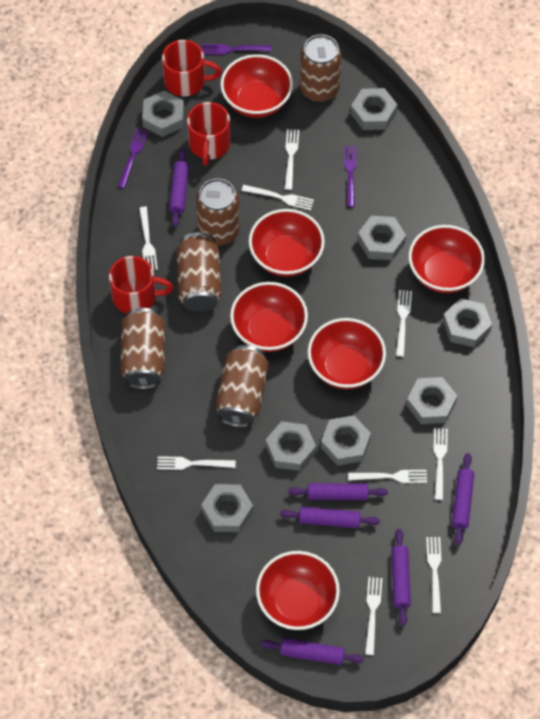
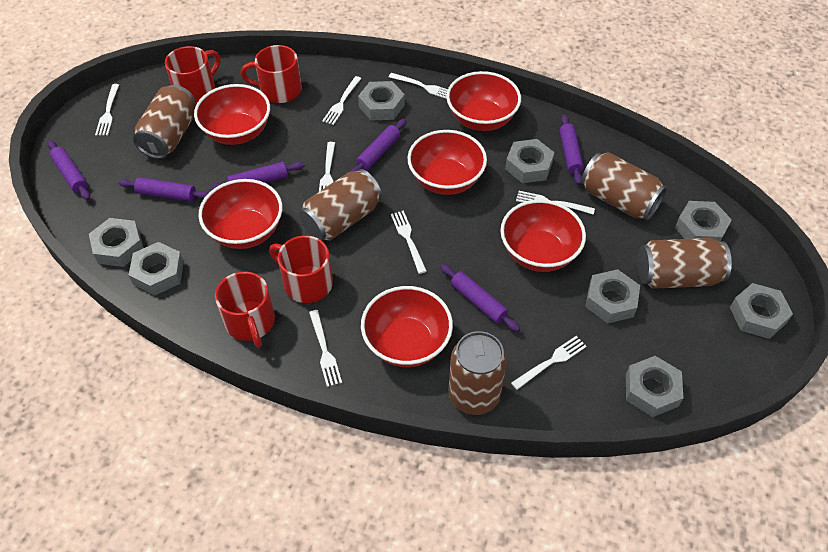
purple fork: 3 -> 0
red mug: 3 -> 4
white fork: 9 -> 8

